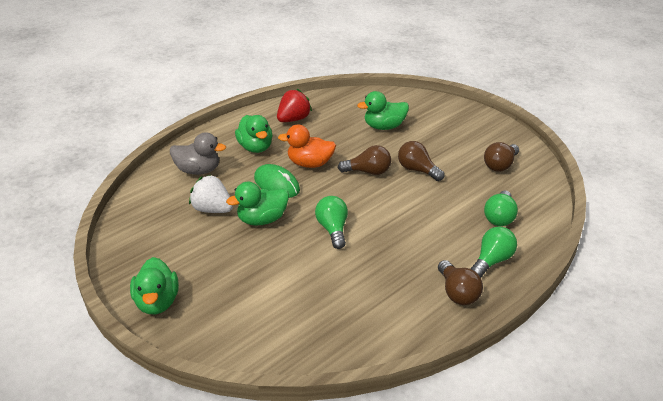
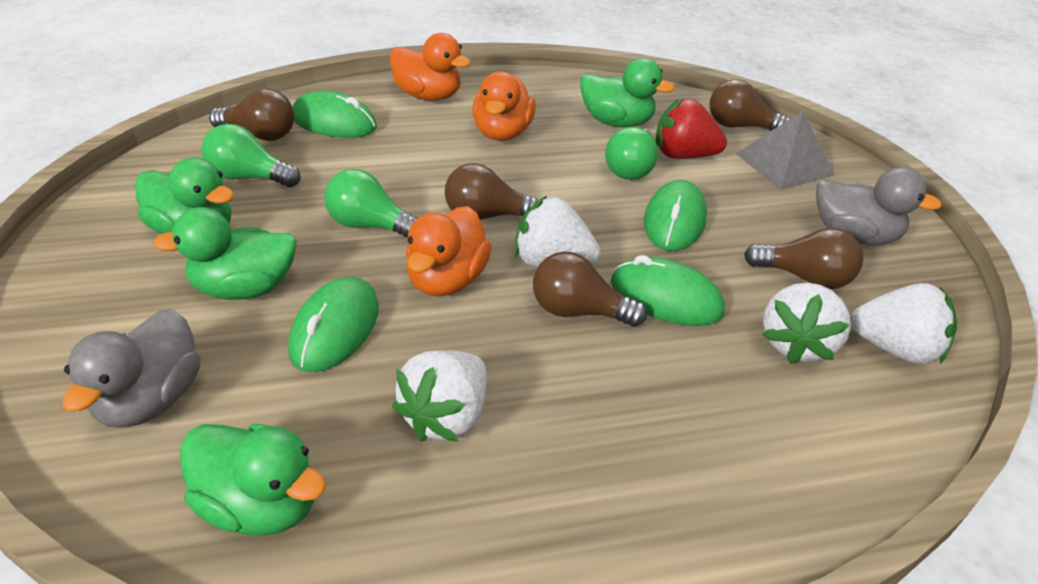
brown light bulb: 4 -> 5
green mouse: 1 -> 4
grey duck: 1 -> 2
grey pyramid: 0 -> 1
orange duck: 1 -> 3
white strawberry: 1 -> 4

